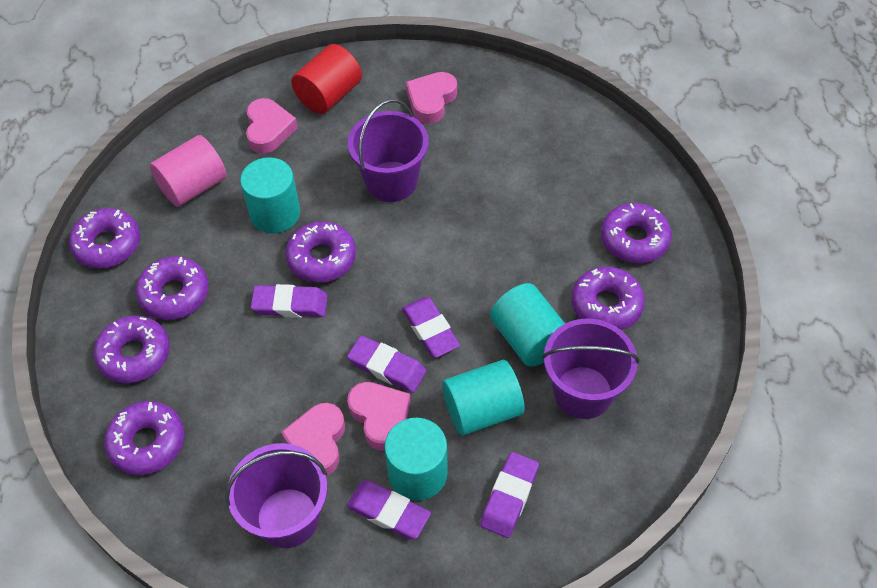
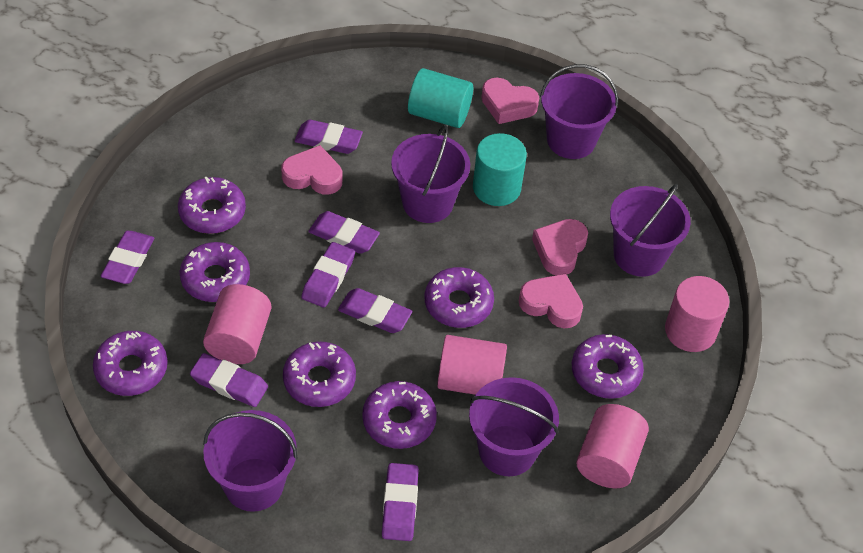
pink cylinder: 1 -> 4
purple bucket: 3 -> 5
purple eraser: 5 -> 7
red cylinder: 1 -> 0
turquoise cylinder: 4 -> 2

